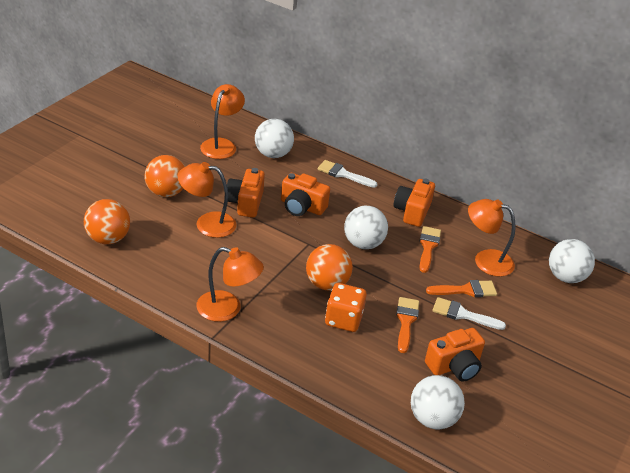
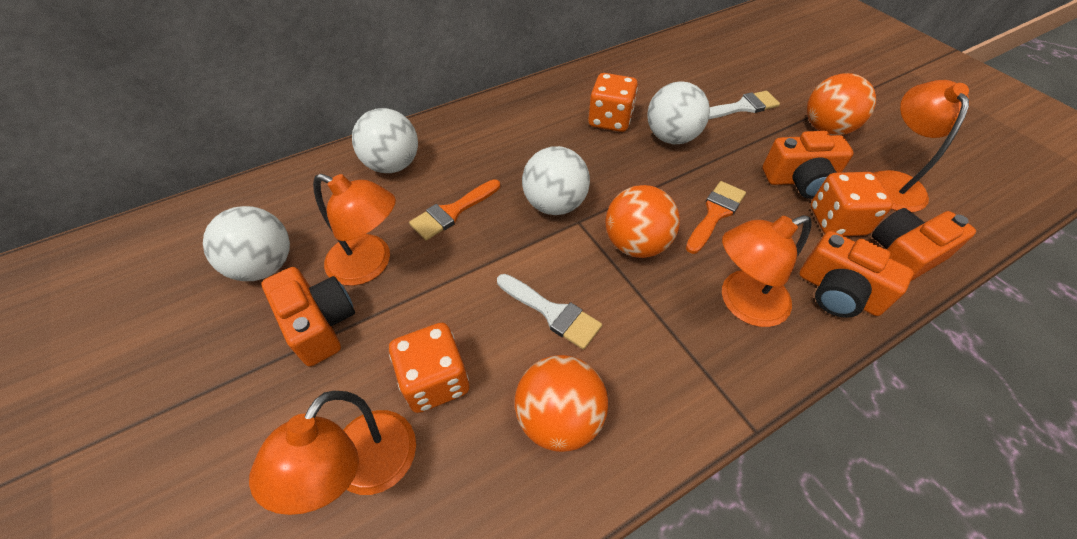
orange brush: 3 -> 2
orange dice: 1 -> 3

